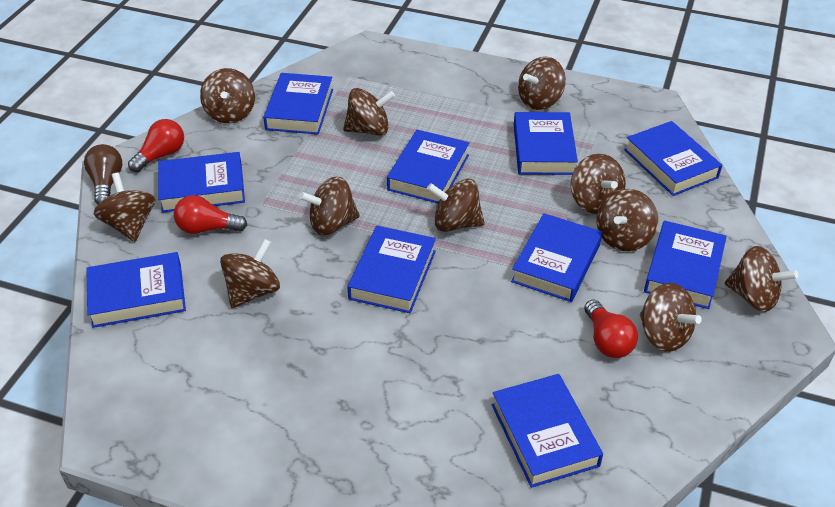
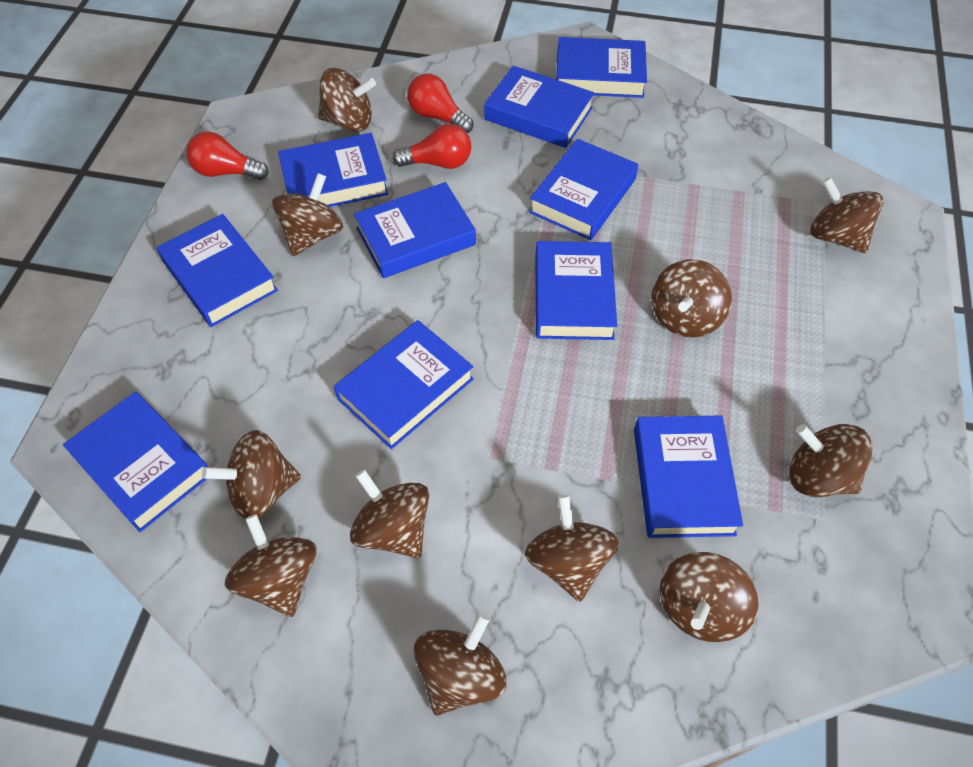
brown light bulb: 1 -> 0

